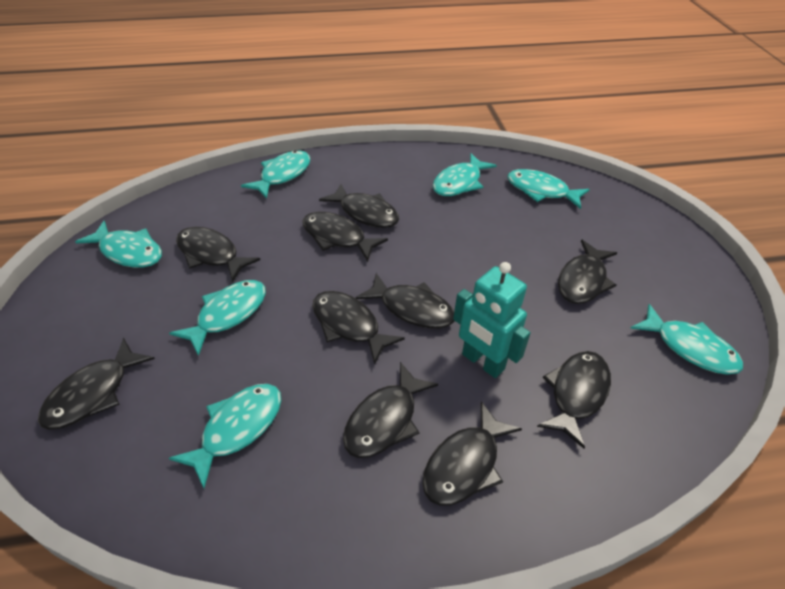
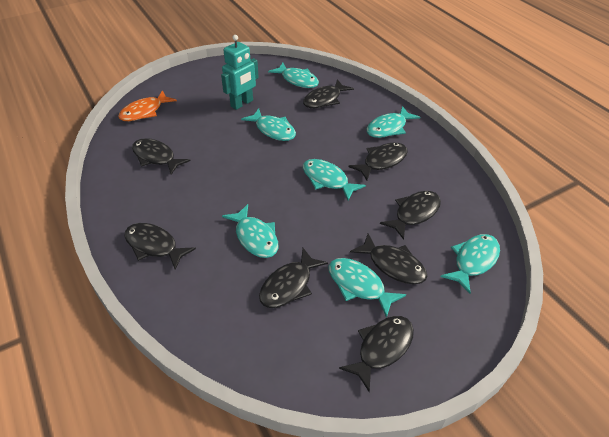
black fish: 10 -> 8
orange fish: 0 -> 1

